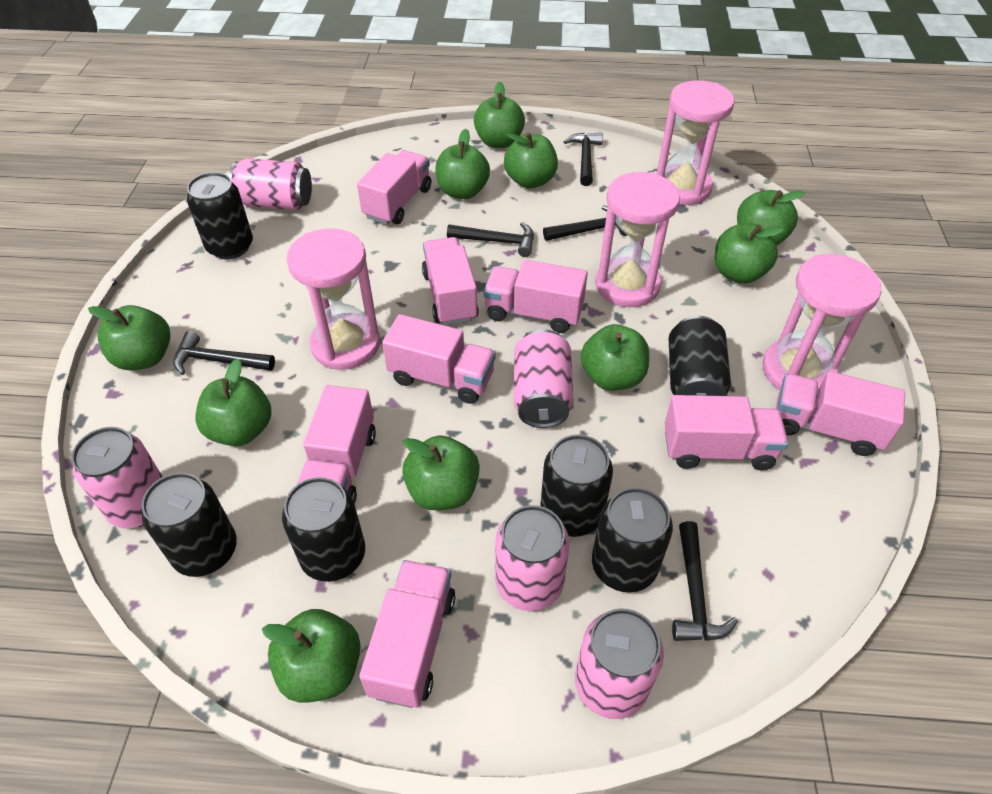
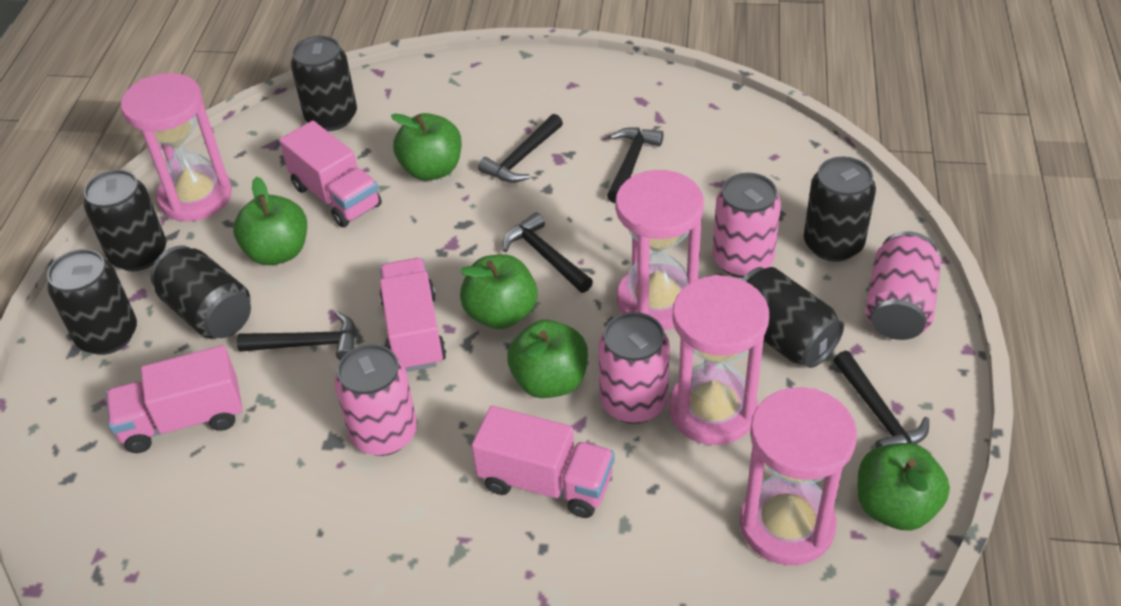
green apple: 10 -> 5
pink can: 5 -> 4
pink truck: 8 -> 4

